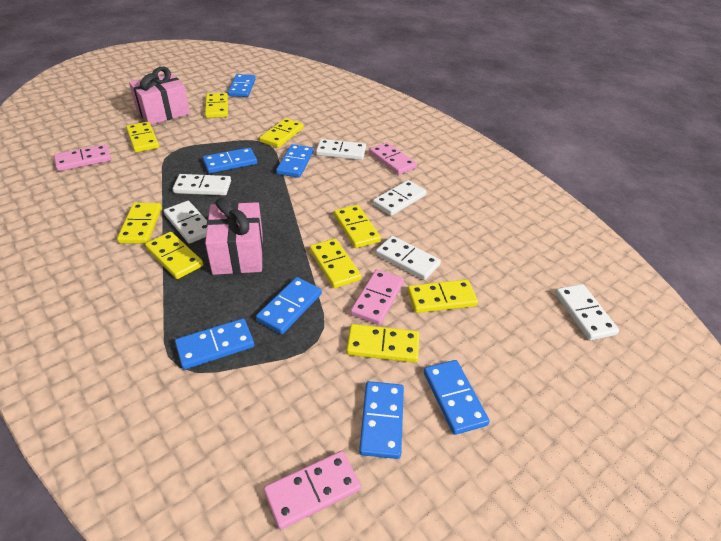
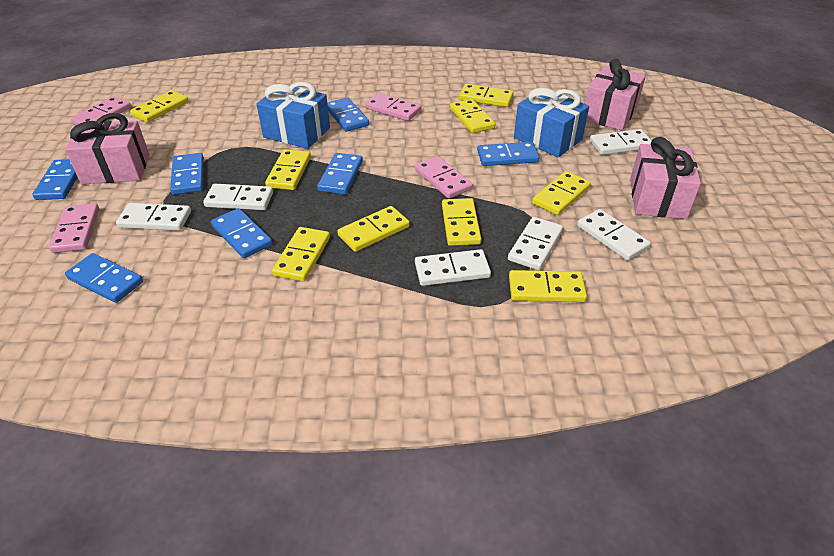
blue gift: 0 -> 2
pink gift: 2 -> 3

